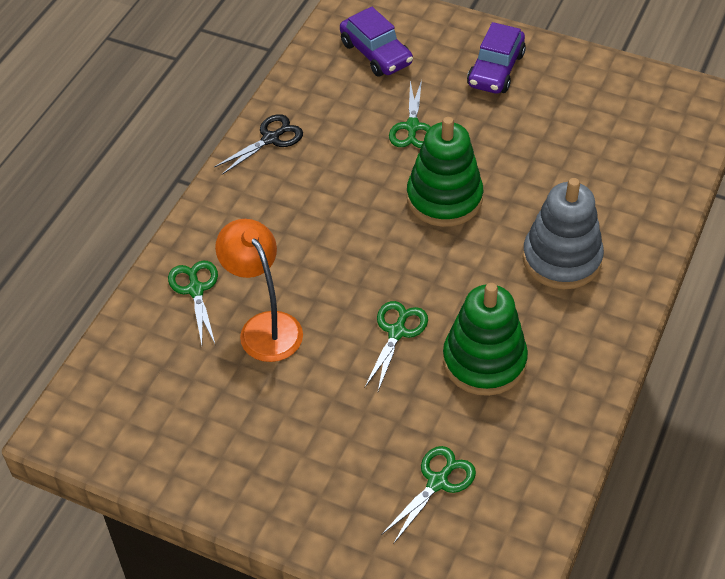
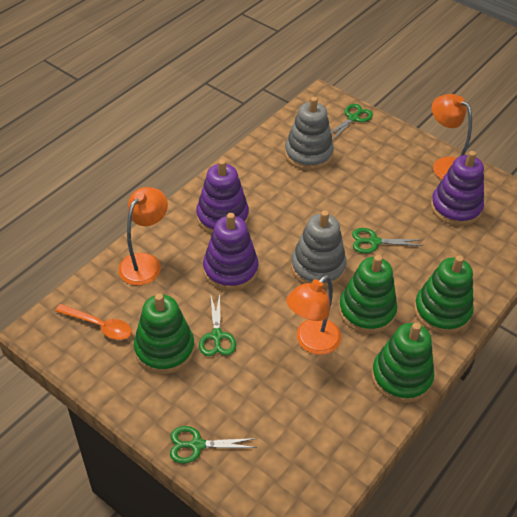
black scissors: 1 -> 0
green stacking toy: 2 -> 4
grey stacking toy: 1 -> 2
orange lamp: 1 -> 3
orange spoon: 0 -> 1
purple car: 2 -> 0
purple stacking toy: 0 -> 3

